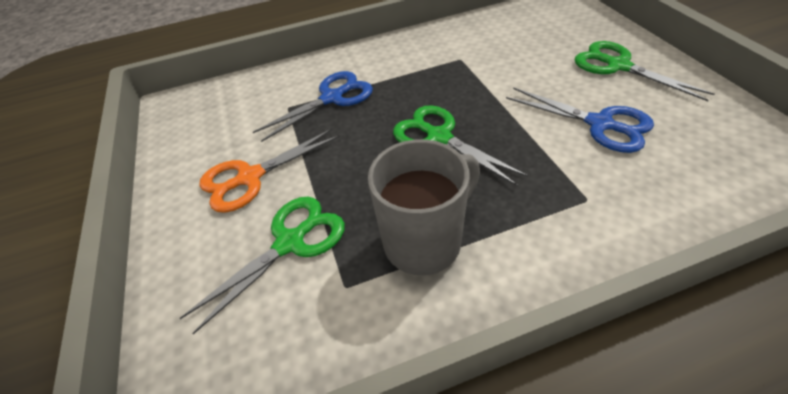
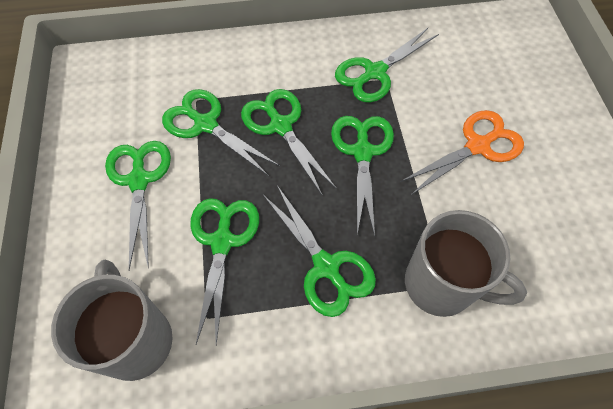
blue scissors: 2 -> 0
green scissors: 3 -> 7
grey mug: 1 -> 2

